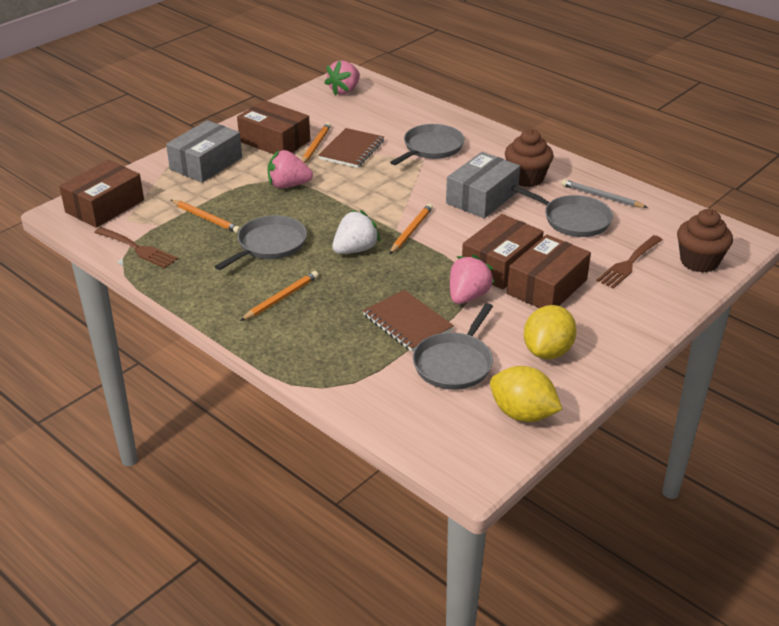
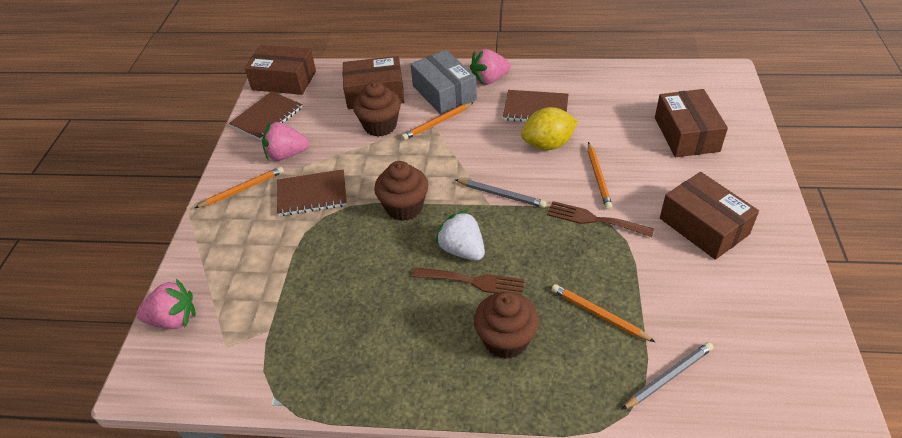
brown cupcake: 2 -> 3
brown notebook: 2 -> 3
grey box: 2 -> 1
grey pan: 4 -> 0
grey pencil: 1 -> 2
yellow lemon: 2 -> 1

